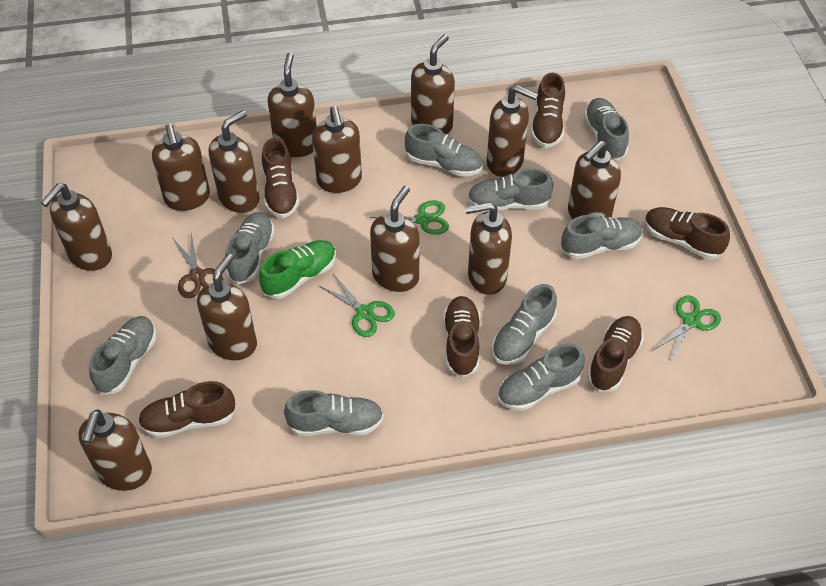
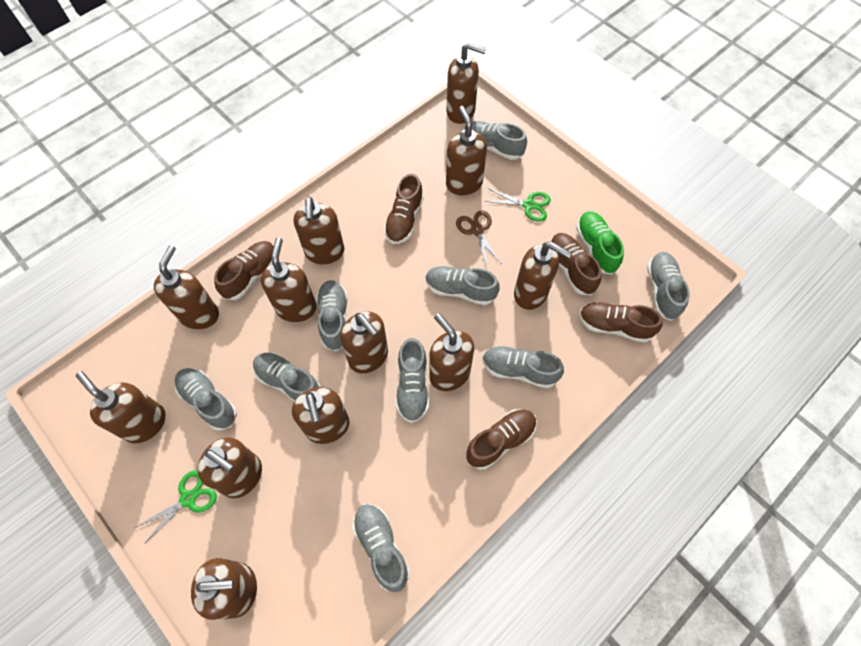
brown shoe: 6 -> 5
green scissors: 3 -> 2

